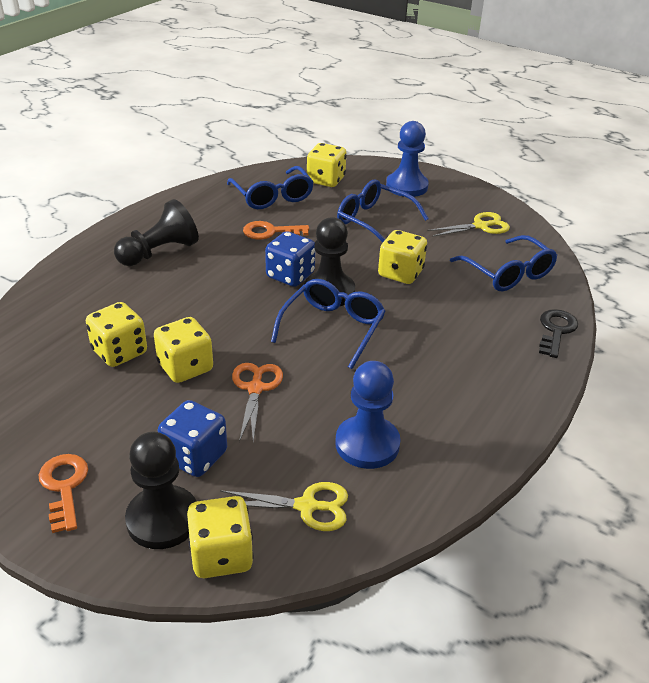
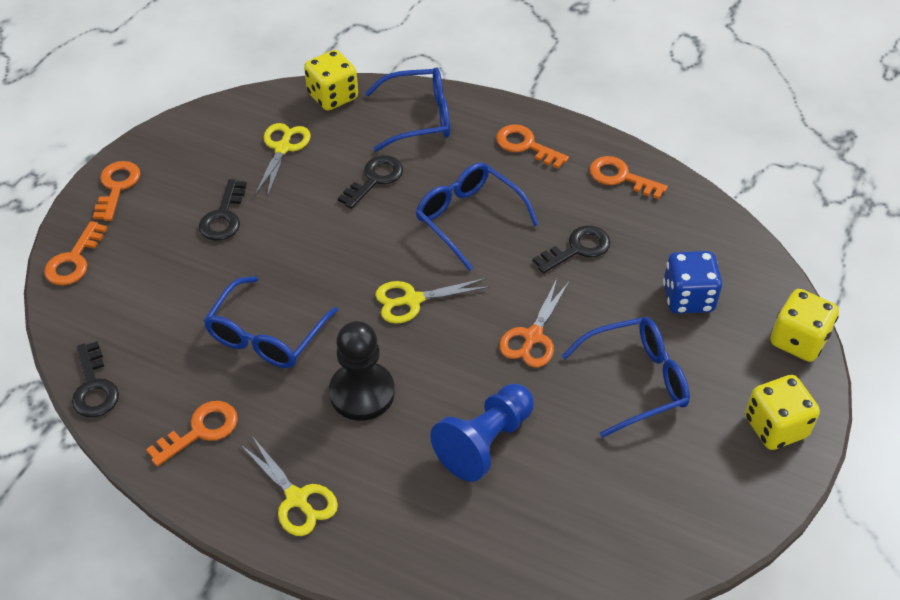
black key: 1 -> 4
black pawn: 3 -> 1
blue dice: 2 -> 1
blue pawn: 2 -> 1
orange key: 2 -> 5
yellow dice: 5 -> 3
yellow scissors: 2 -> 3

